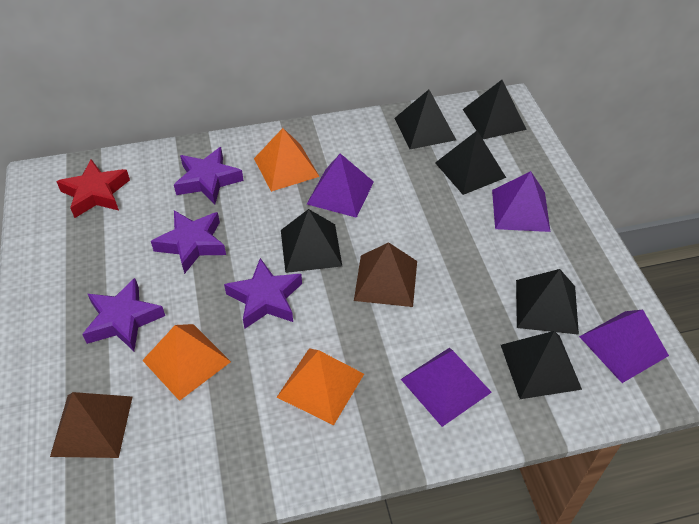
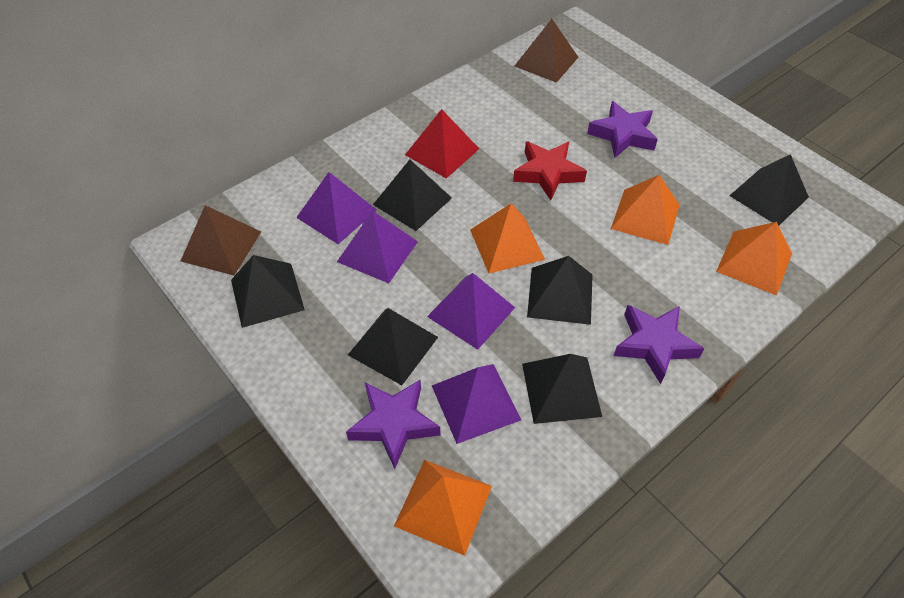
orange pyramid: 3 -> 4
purple star: 4 -> 3
red pyramid: 0 -> 1

